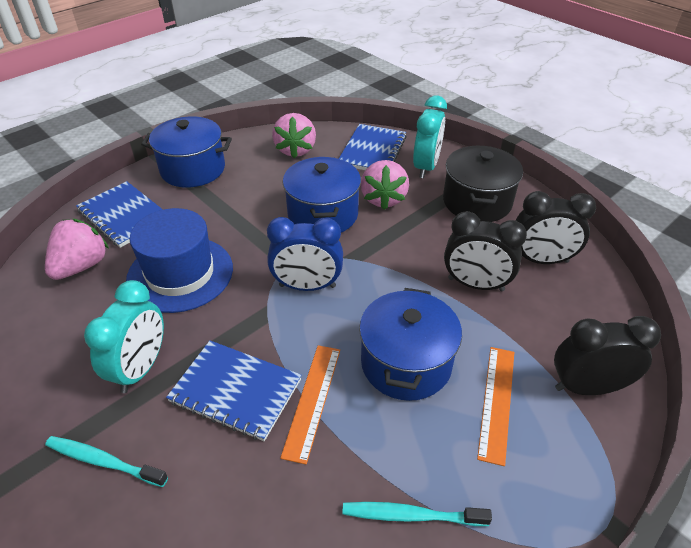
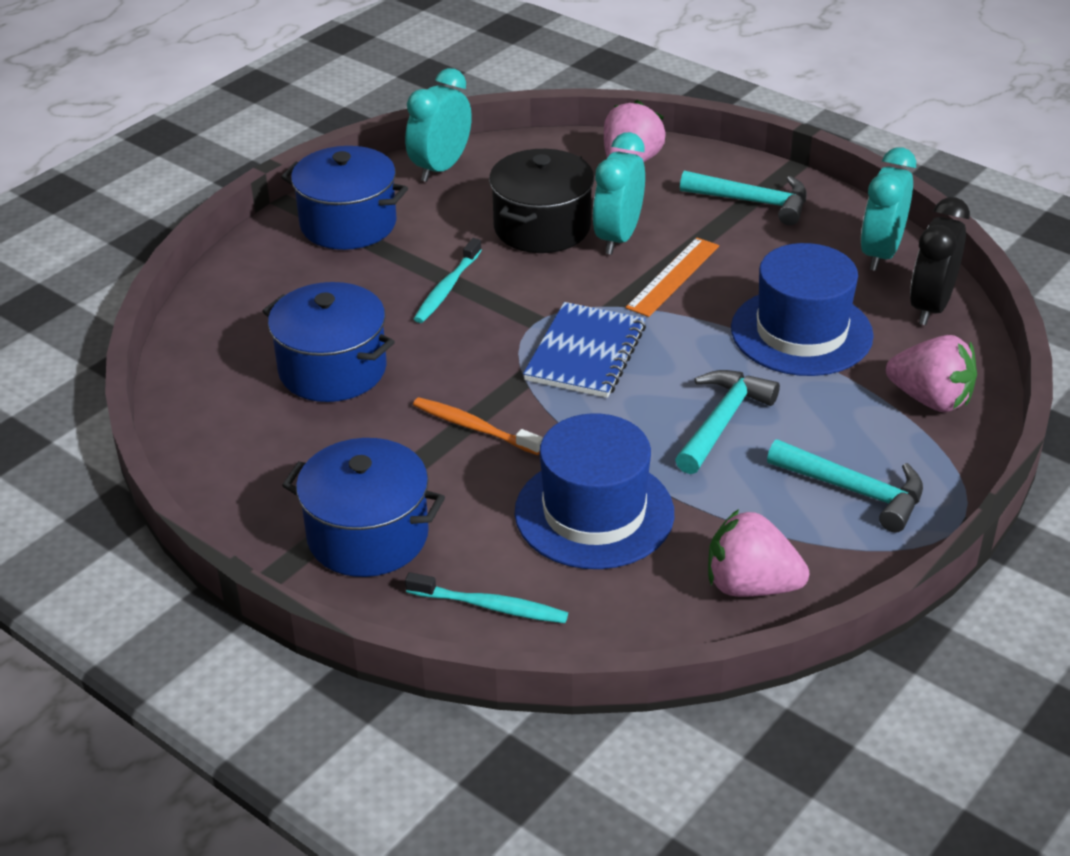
black clock: 3 -> 1
blue clock: 1 -> 0
blue hat: 1 -> 2
blue notebook: 3 -> 1
orange ruler: 2 -> 1
orange toothbrush: 0 -> 1
turquoise clock: 2 -> 3
turquoise hammer: 0 -> 3

